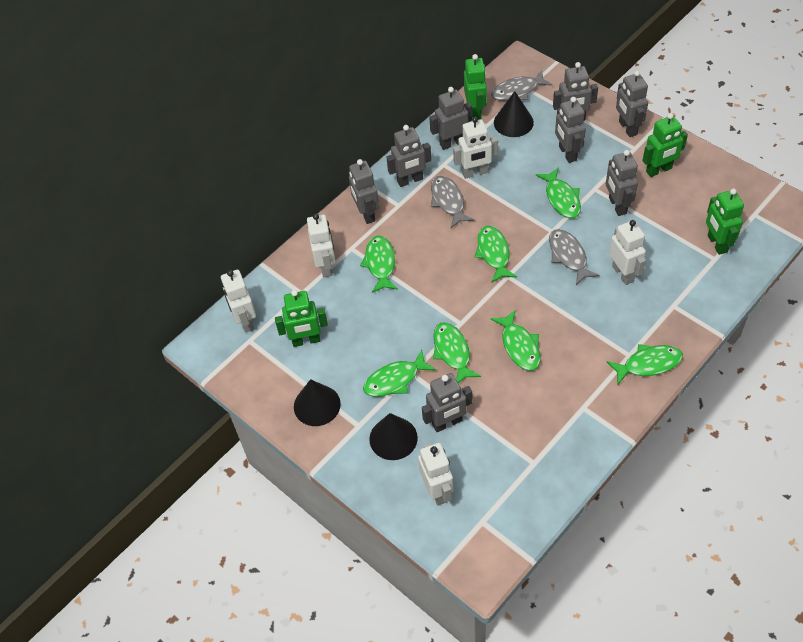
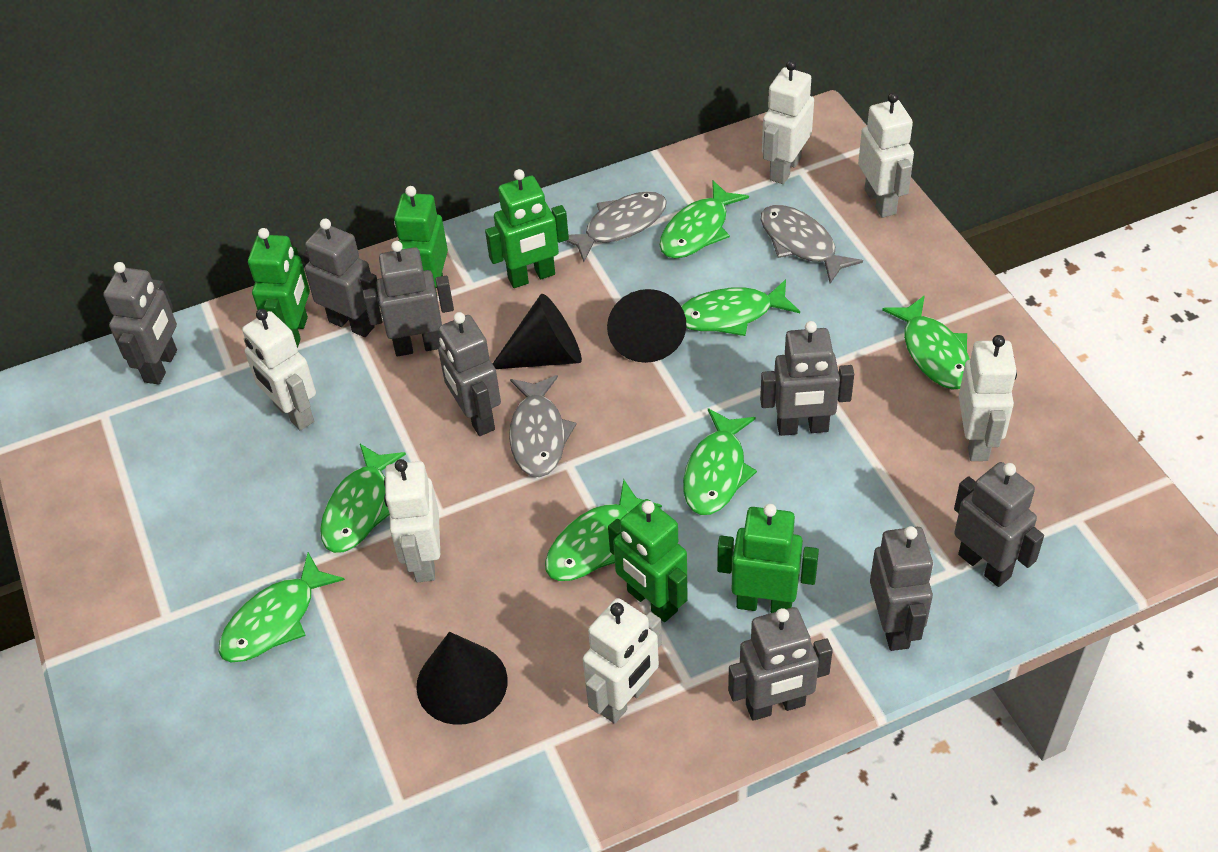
green robot: 4 -> 5
white robot: 5 -> 6

